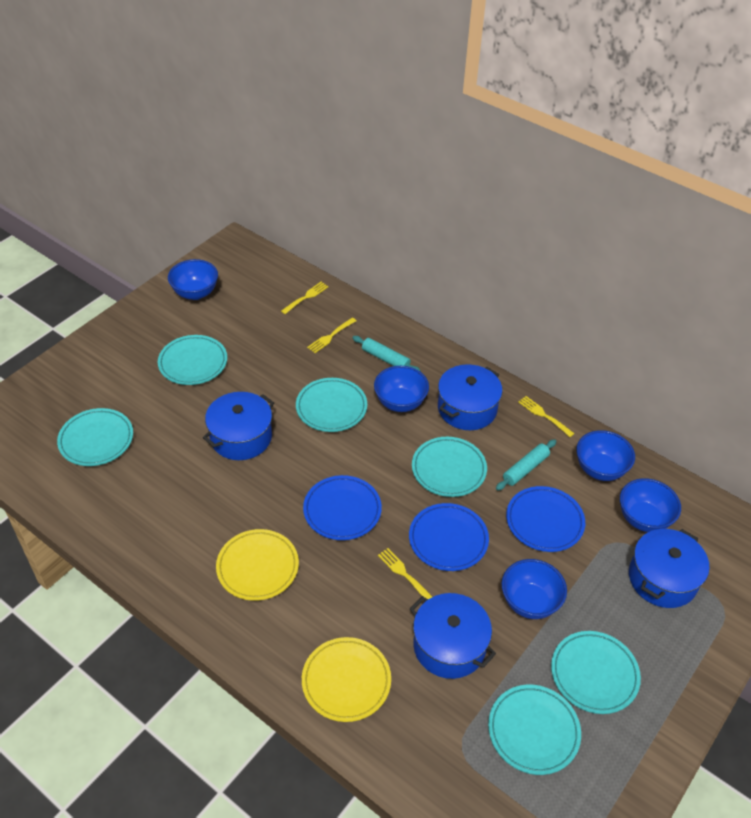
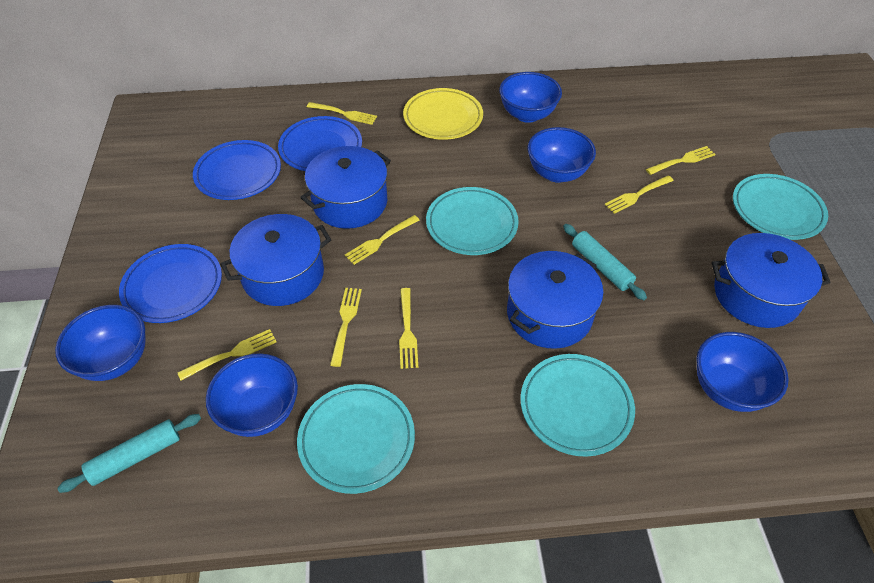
turquoise plate: 6 -> 4
yellow fork: 4 -> 7
yellow plate: 2 -> 1

